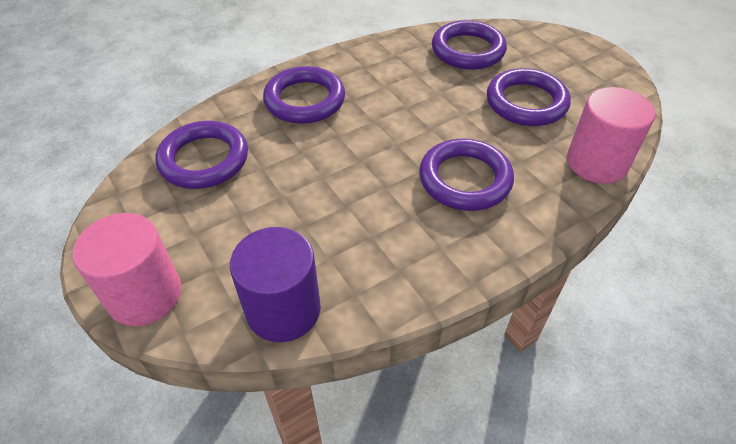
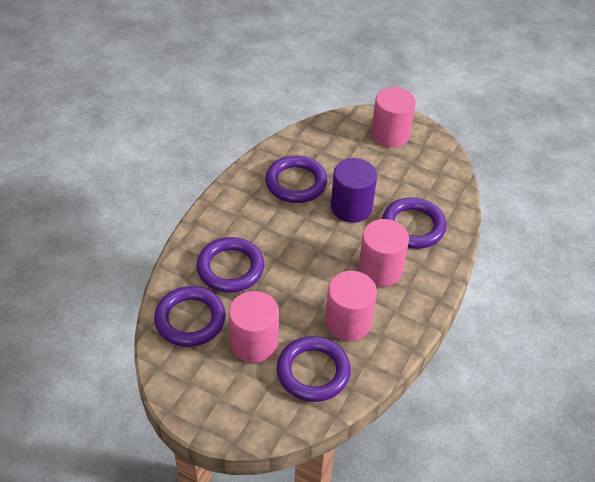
pink cylinder: 2 -> 4

